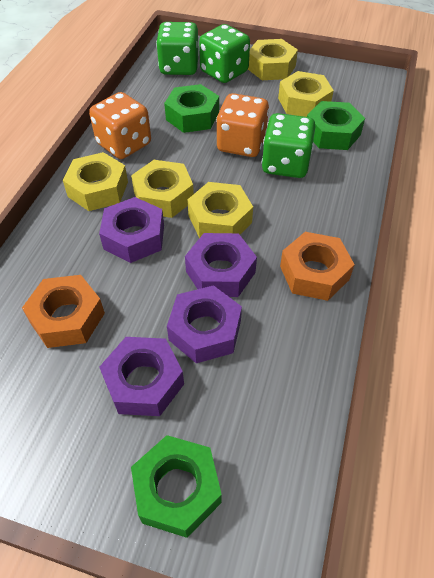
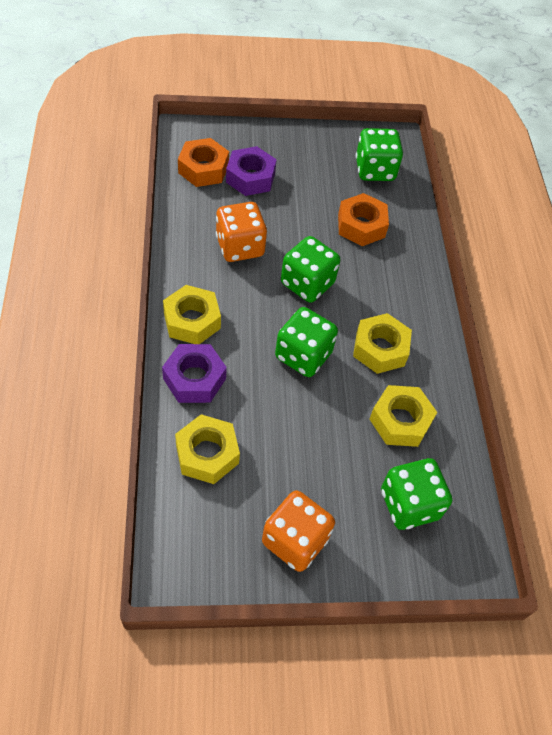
green dice: 3 -> 4
green nut: 3 -> 0
purple nut: 4 -> 2
yellow nut: 5 -> 4

